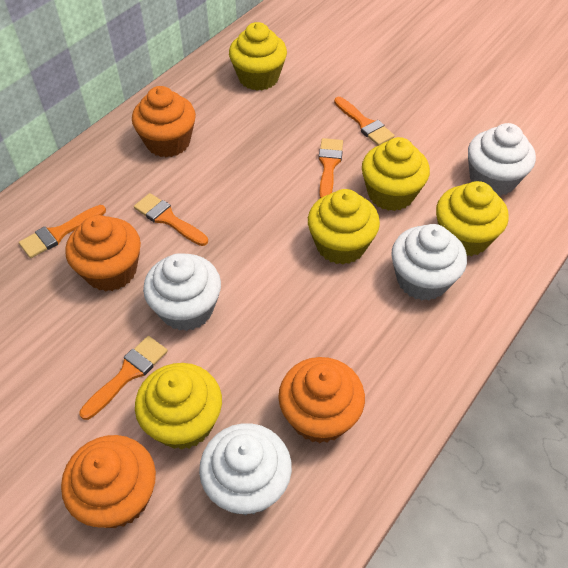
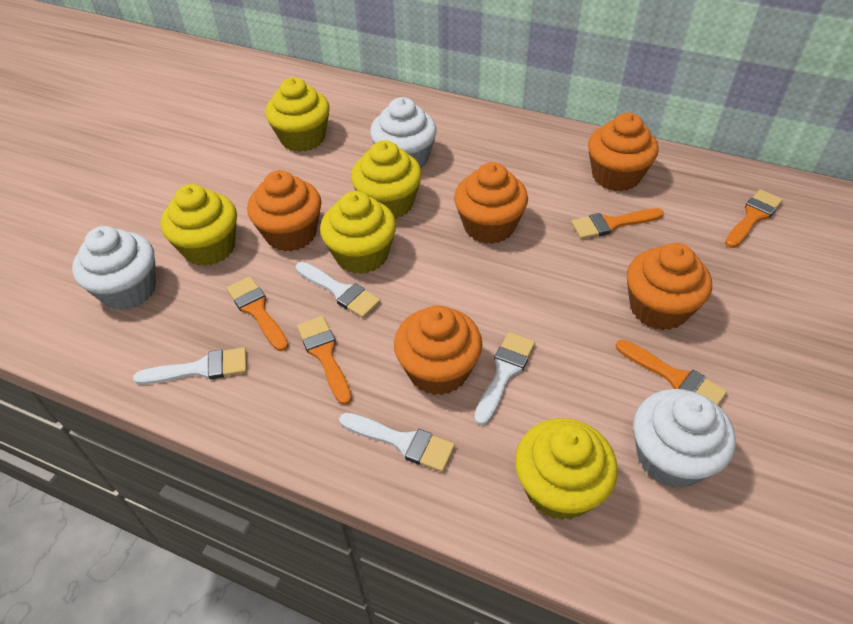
orange cupcake: 4 -> 5
white brush: 0 -> 4
white cupcake: 4 -> 3

